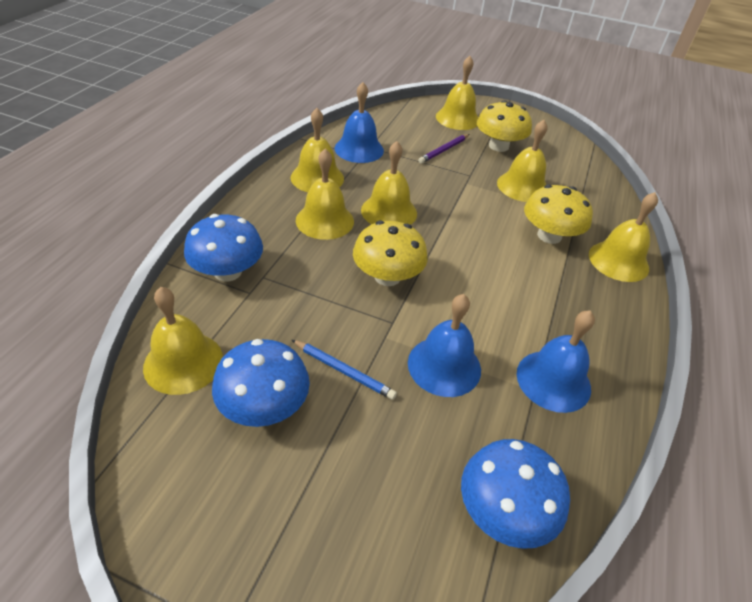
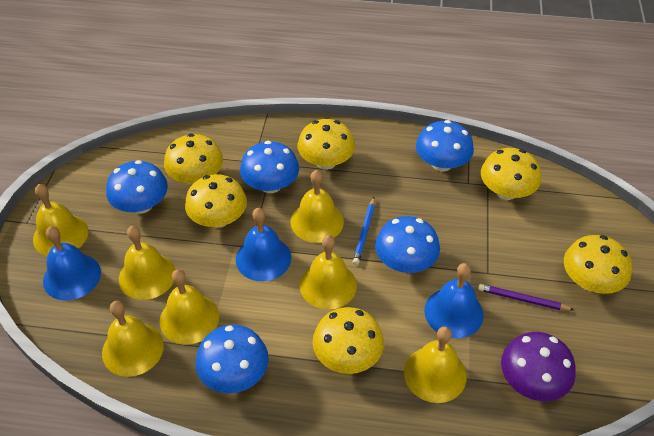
blue mushroom: 3 -> 5
purple mushroom: 0 -> 1
yellow mushroom: 3 -> 6

